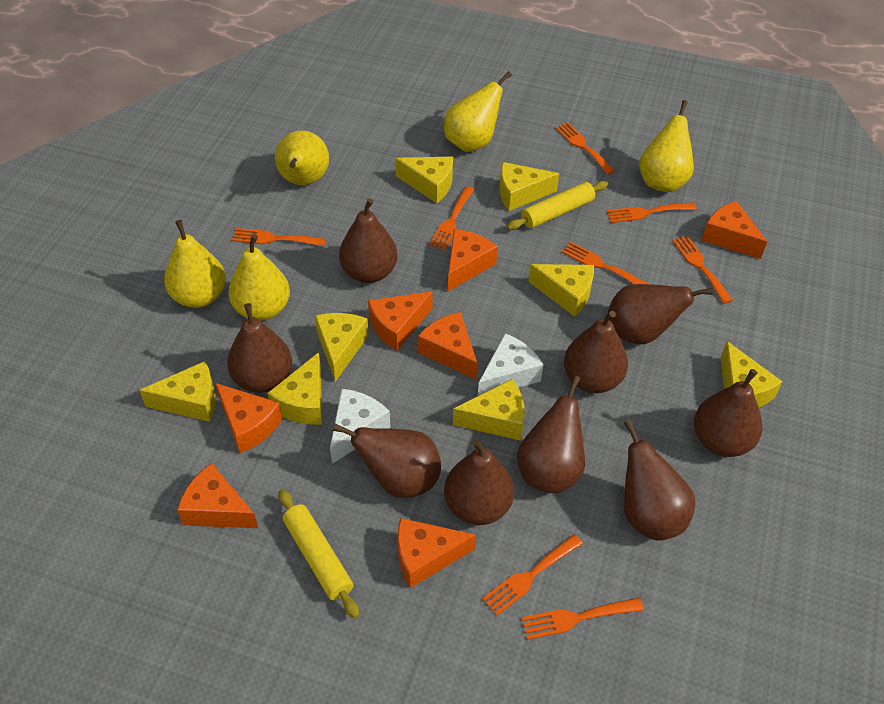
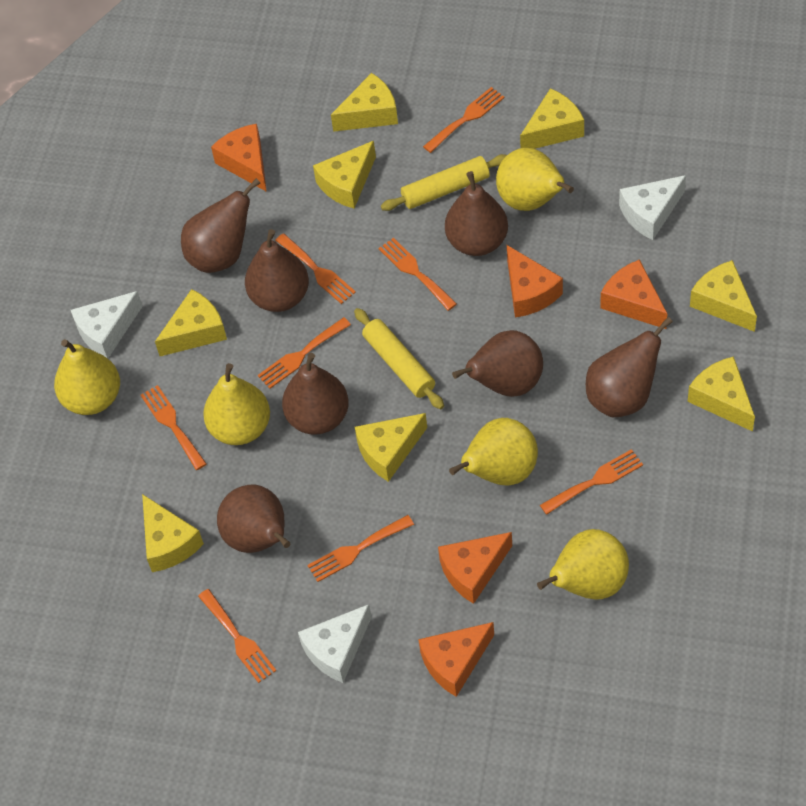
brown pear: 9 -> 7
orange cheese: 7 -> 5
white cheese: 2 -> 3

